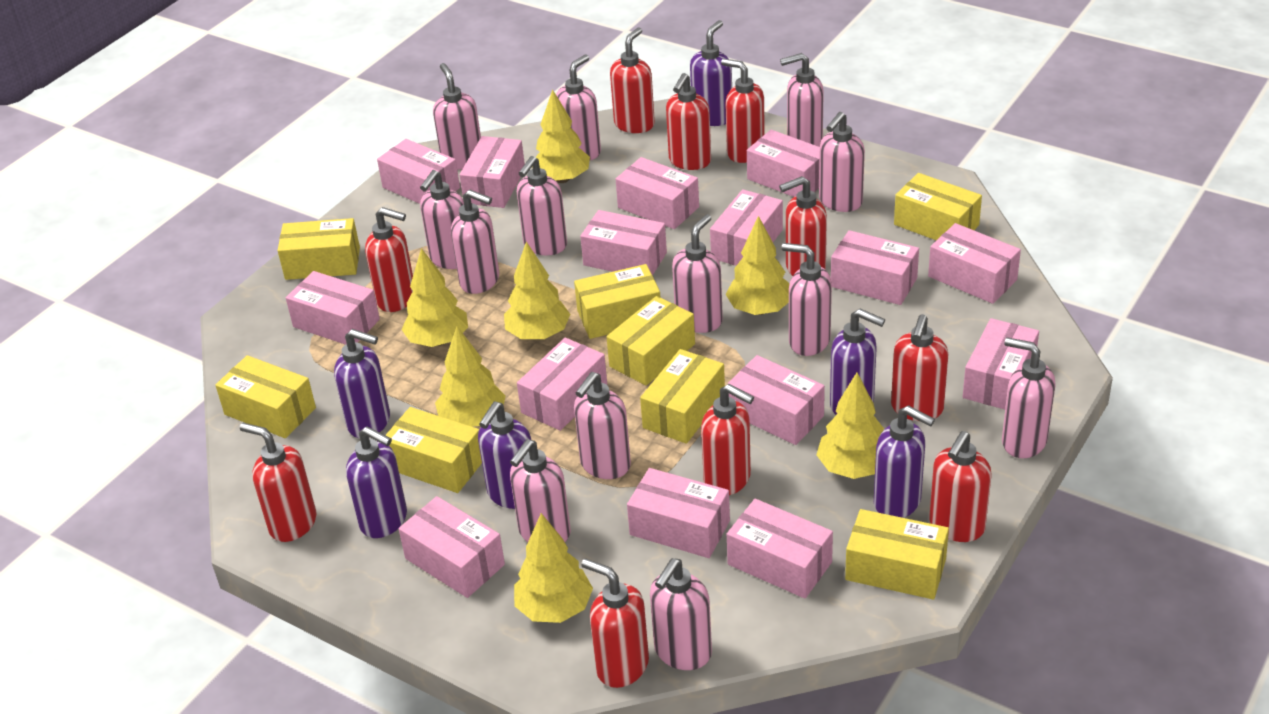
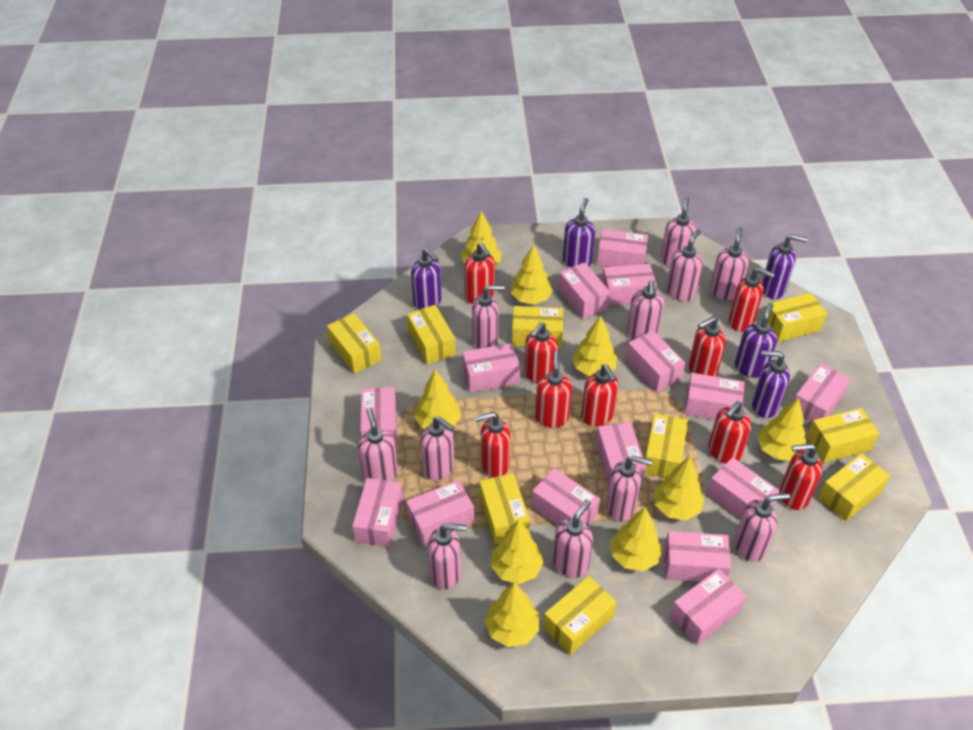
pink soap dispenser: 13 -> 11
purple soap dispenser: 6 -> 5
red soap dispenser: 10 -> 9
yellow box: 8 -> 9
yellow tree: 7 -> 9

